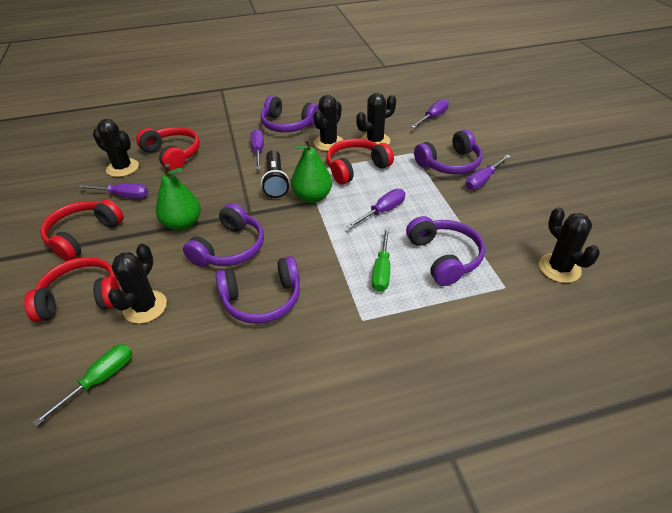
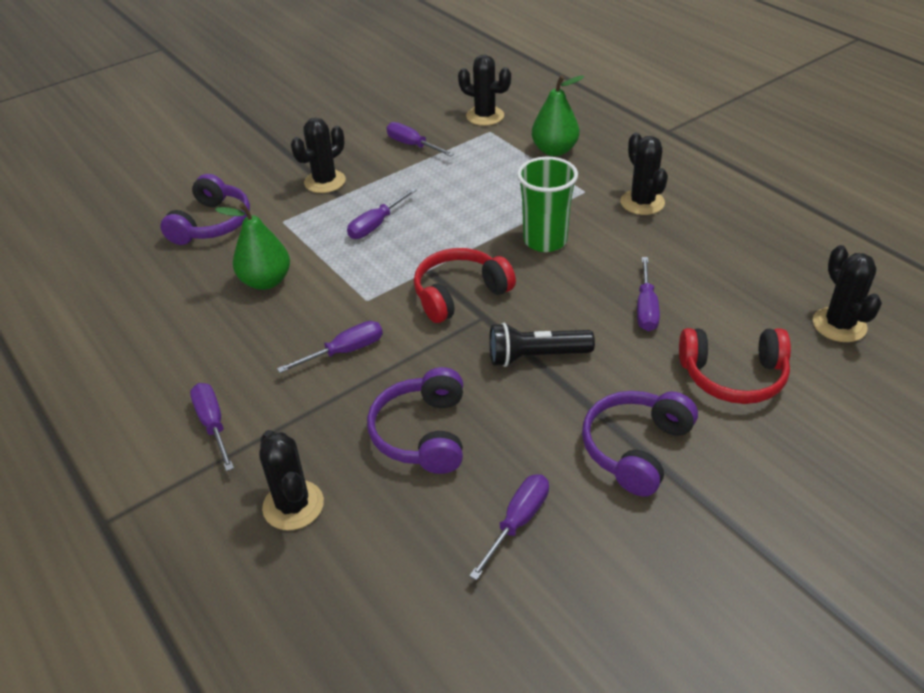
green cup: 0 -> 1
green screwdriver: 2 -> 0
purple headphones: 5 -> 3
purple screwdriver: 5 -> 6
red headphones: 4 -> 2

